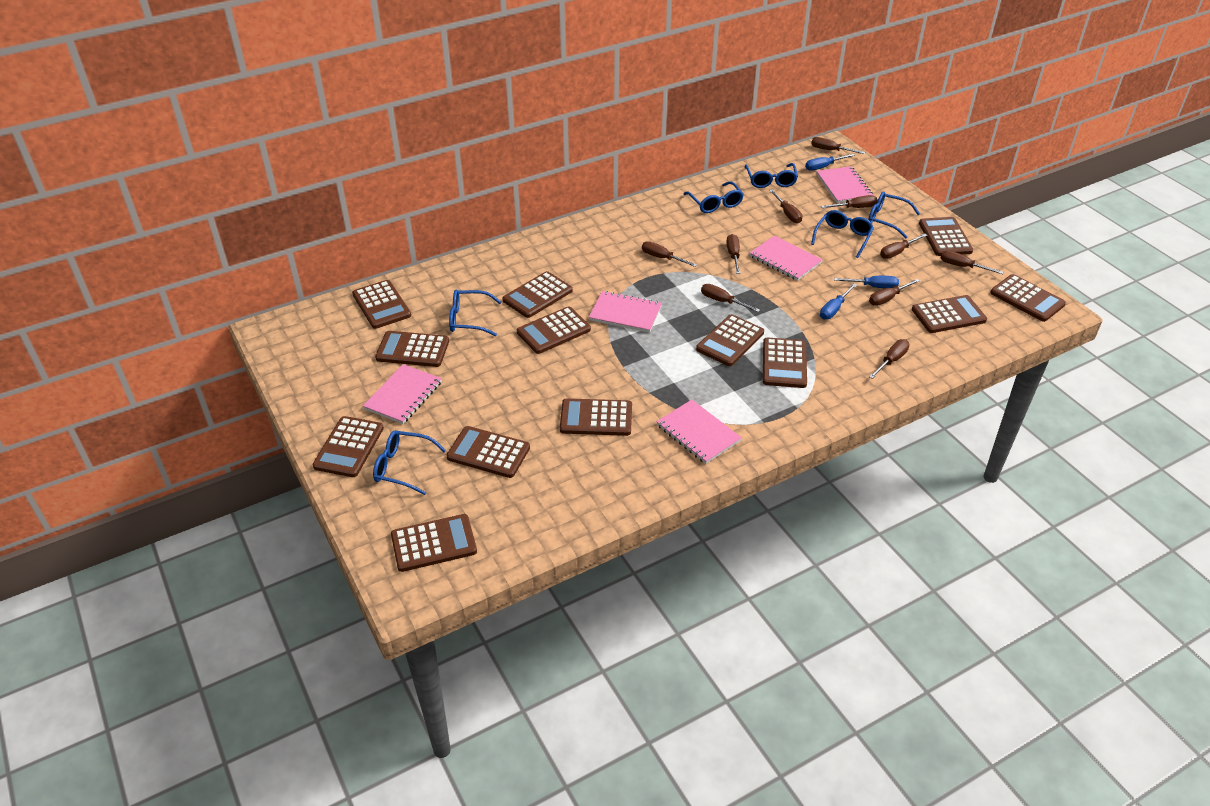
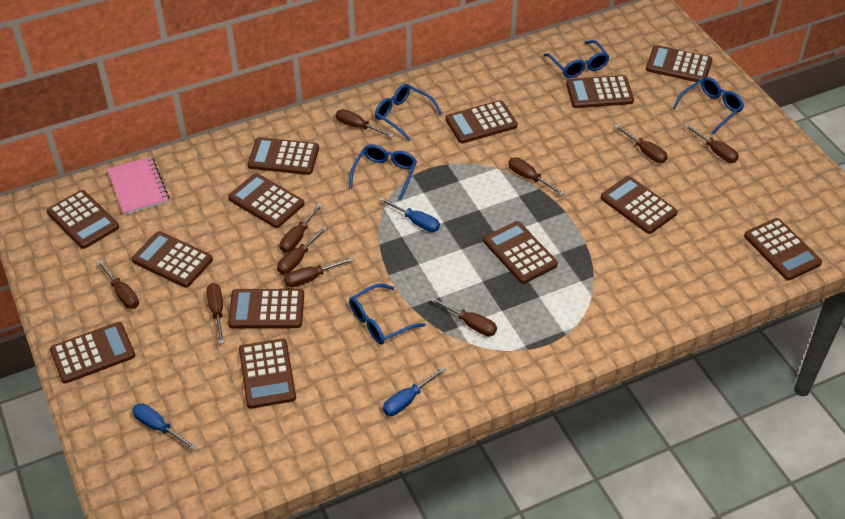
blue glasses: 6 -> 5
pink notebook: 5 -> 1

